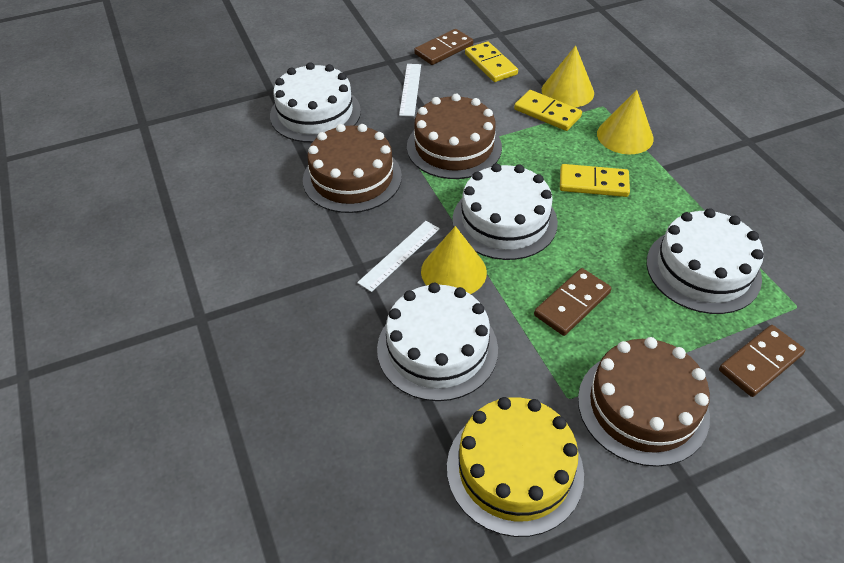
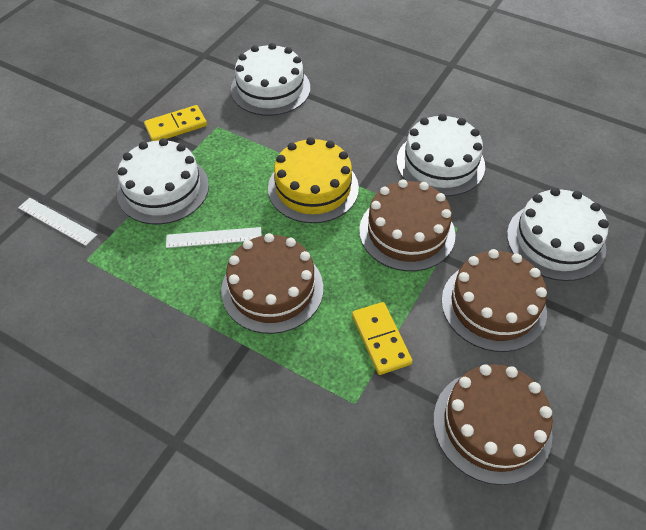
brown cake: 3 -> 4
brown domino: 3 -> 0
yellow cone: 3 -> 0
yellow domino: 3 -> 2

